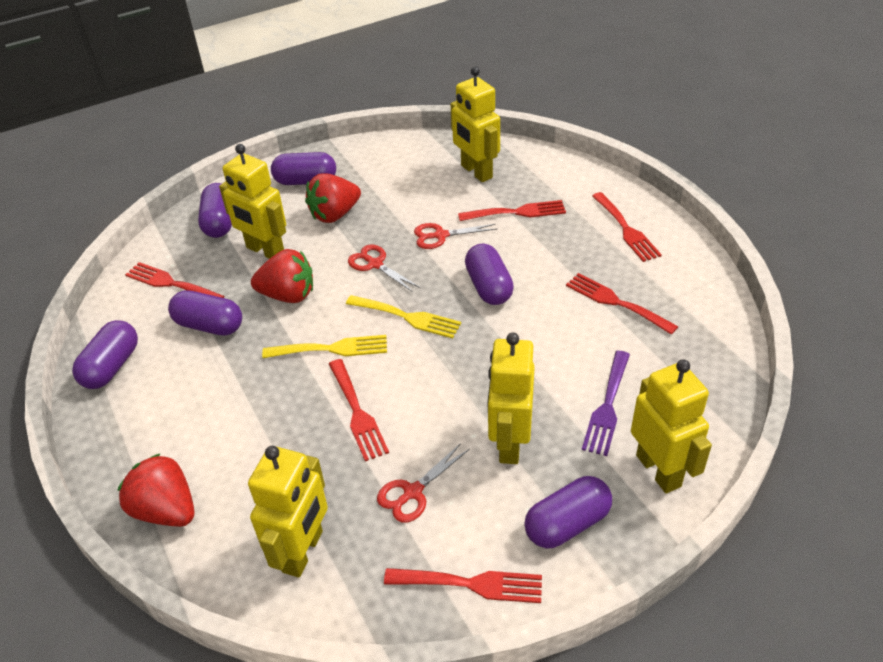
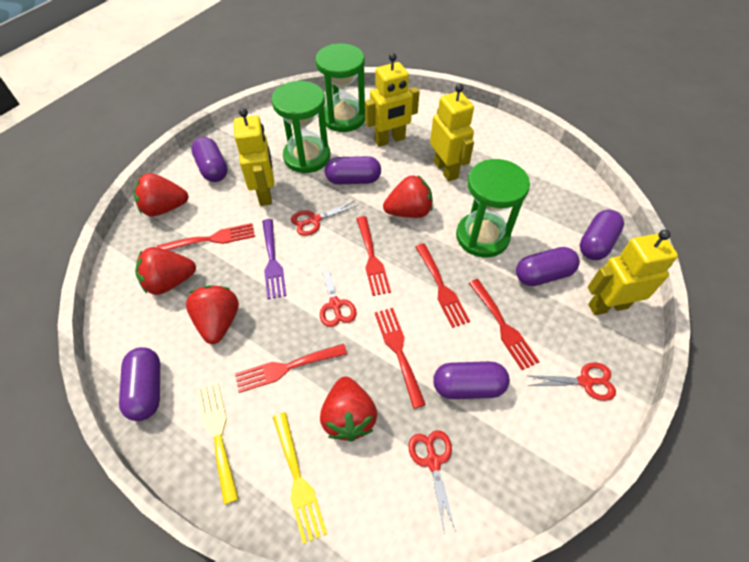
green hourglass: 0 -> 3
red scissors: 3 -> 4
red strawberry: 3 -> 5
yellow robot: 5 -> 4

